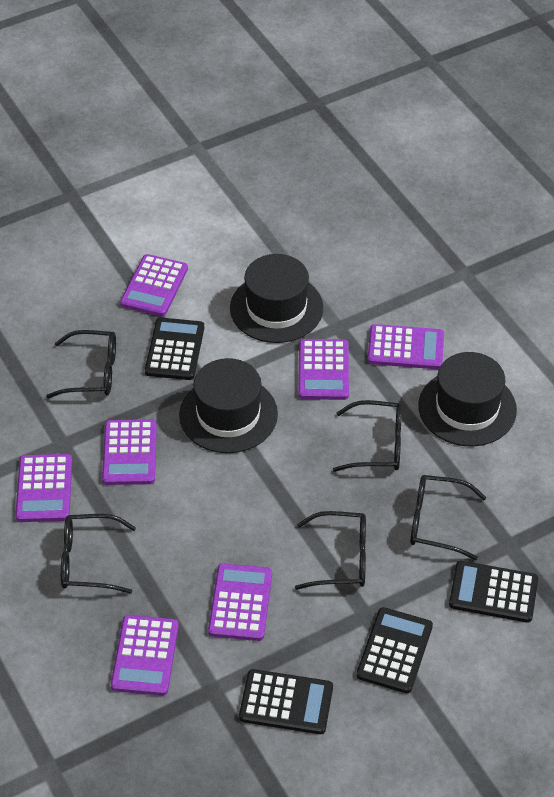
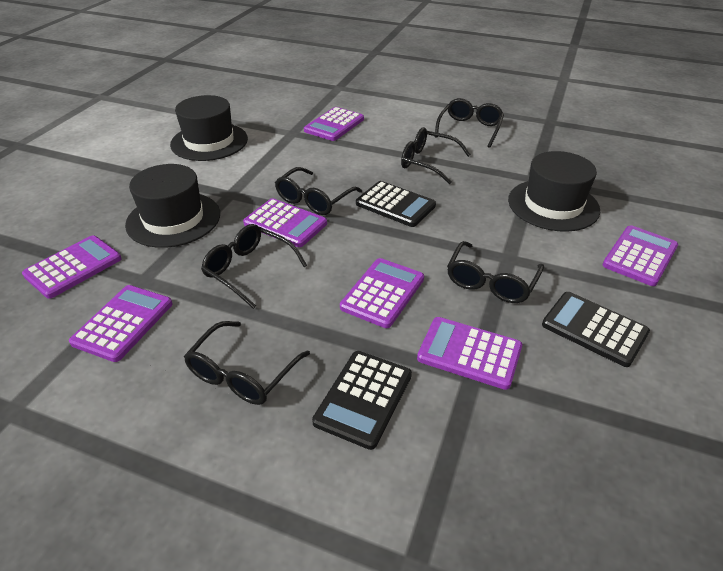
black calculator: 4 -> 3
black glasses: 5 -> 6

